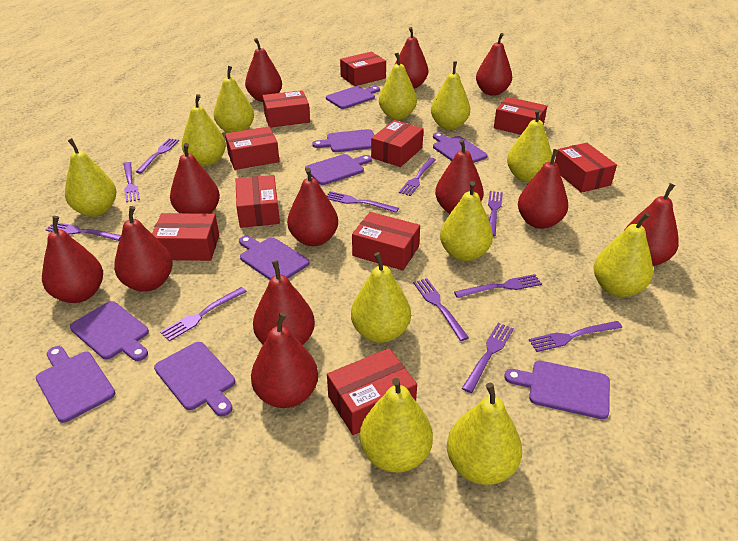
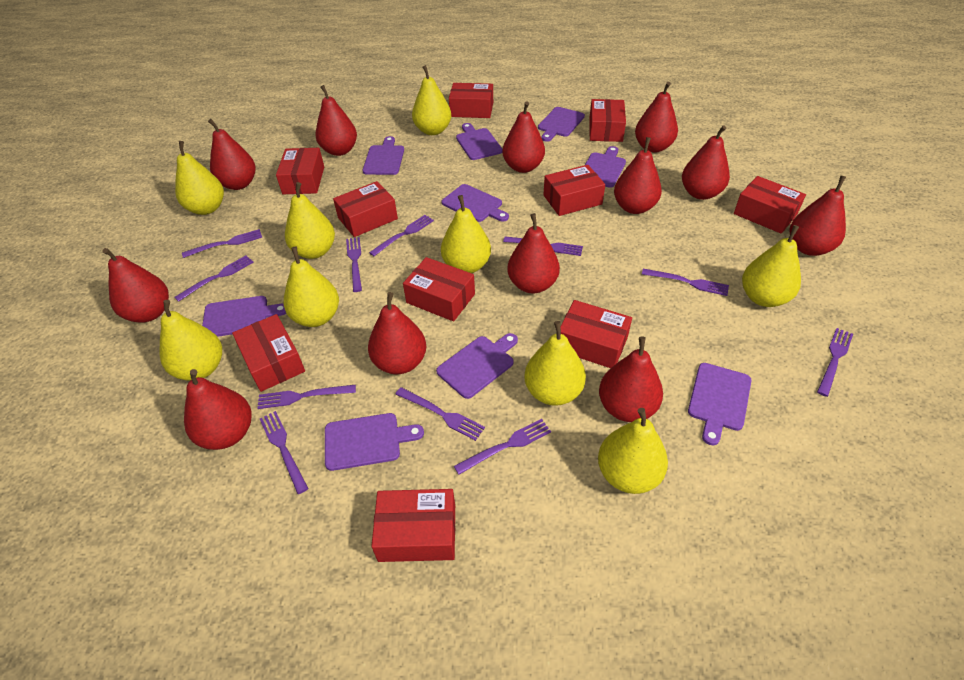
yellow pear: 11 -> 9

